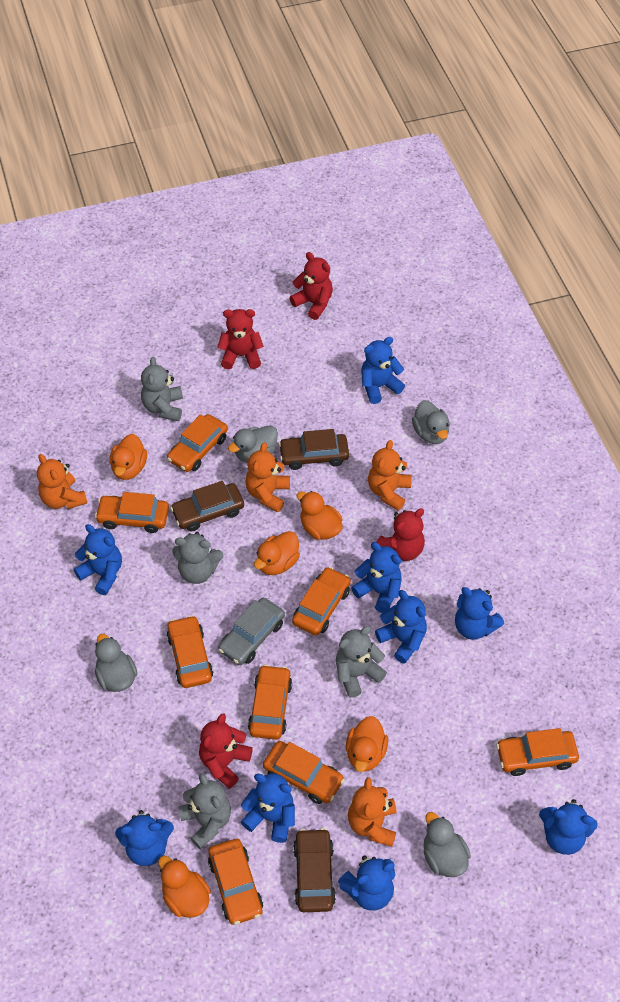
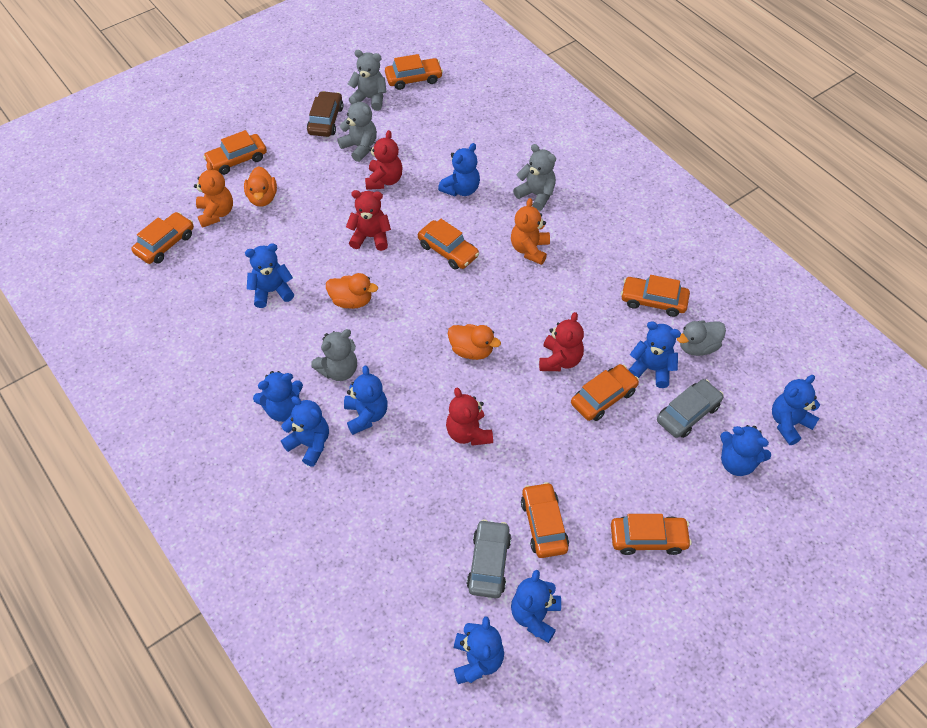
blue teddy bear: 9 -> 10
brown car: 3 -> 1
grey car: 1 -> 2
grey duck: 4 -> 1
orange duck: 5 -> 3
orange teddy bear: 4 -> 2

